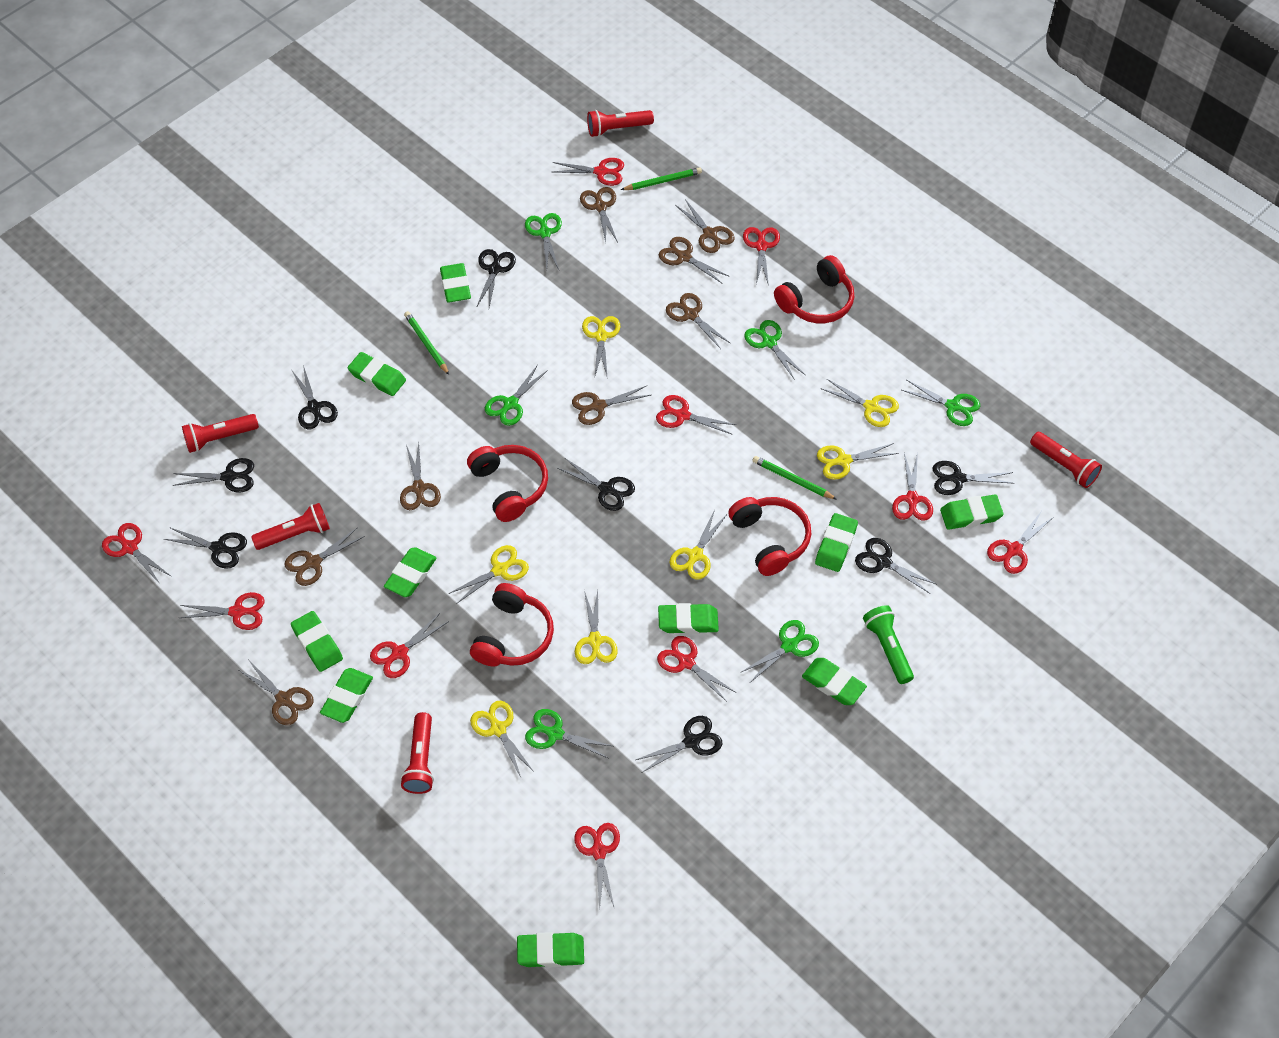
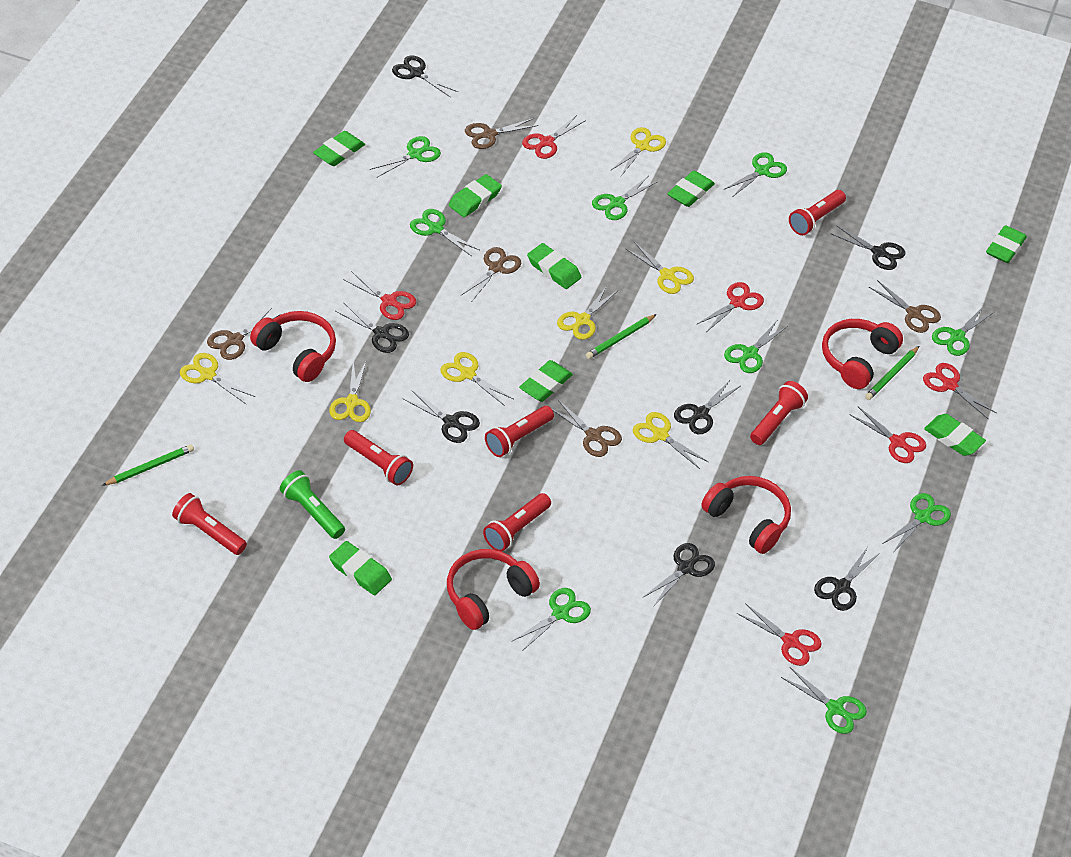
black scissors: 8 -> 7
brown scissors: 8 -> 5
green eraser: 10 -> 8
green scissors: 6 -> 9
red flashlight: 5 -> 6
red scissors: 10 -> 6

